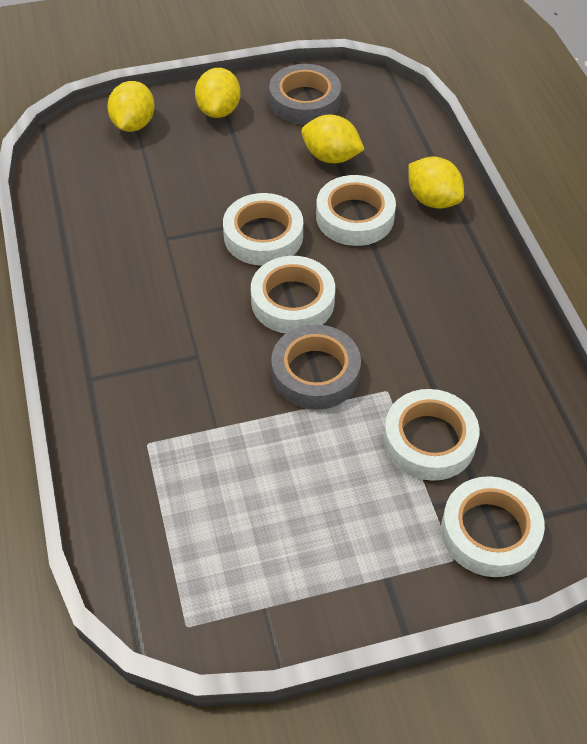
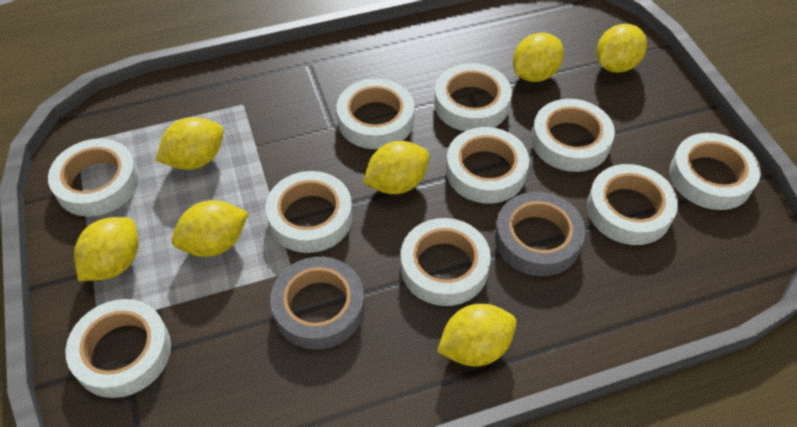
white tape: 5 -> 10
yellow lemon: 4 -> 7

